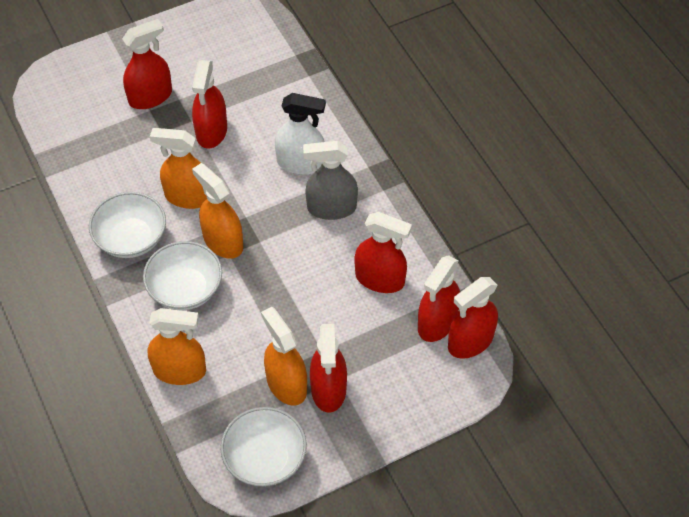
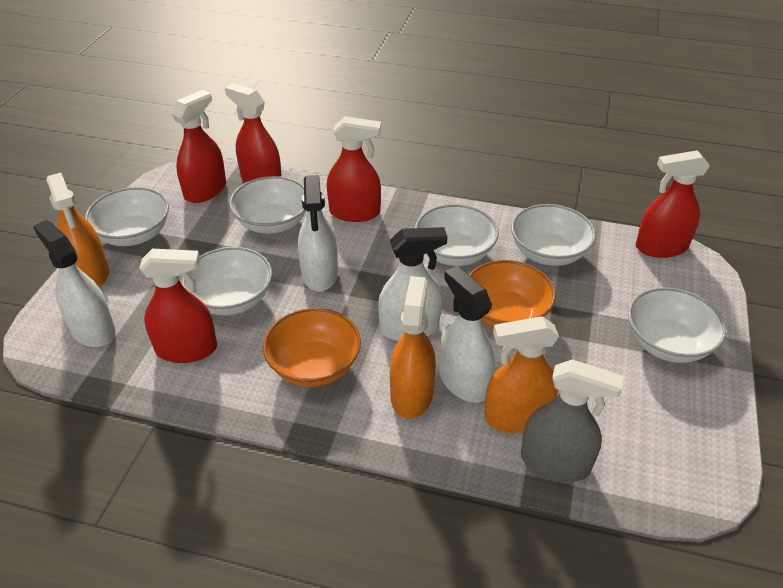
orange bowl: 0 -> 2
orange spray bottle: 4 -> 3
red spray bottle: 6 -> 5
white bowl: 3 -> 6
white spray bottle: 1 -> 4

